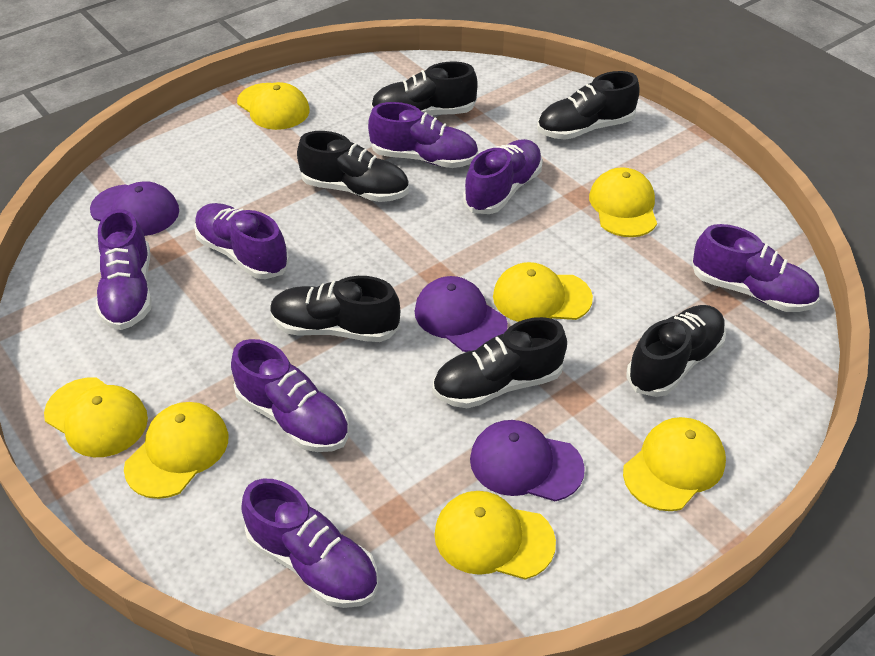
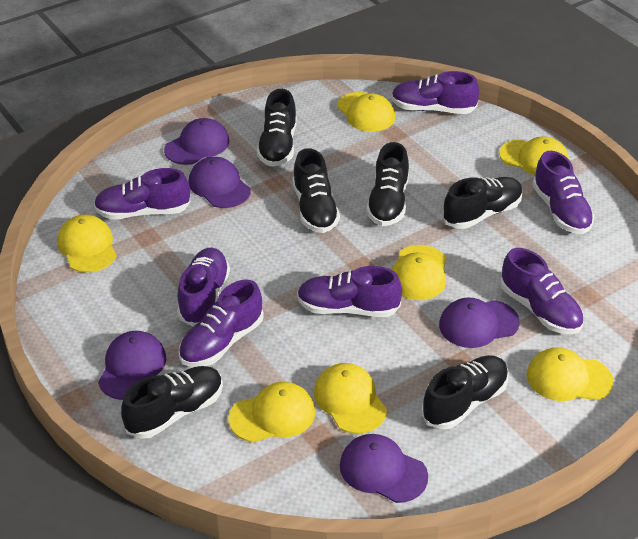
purple cap: 3 -> 5

